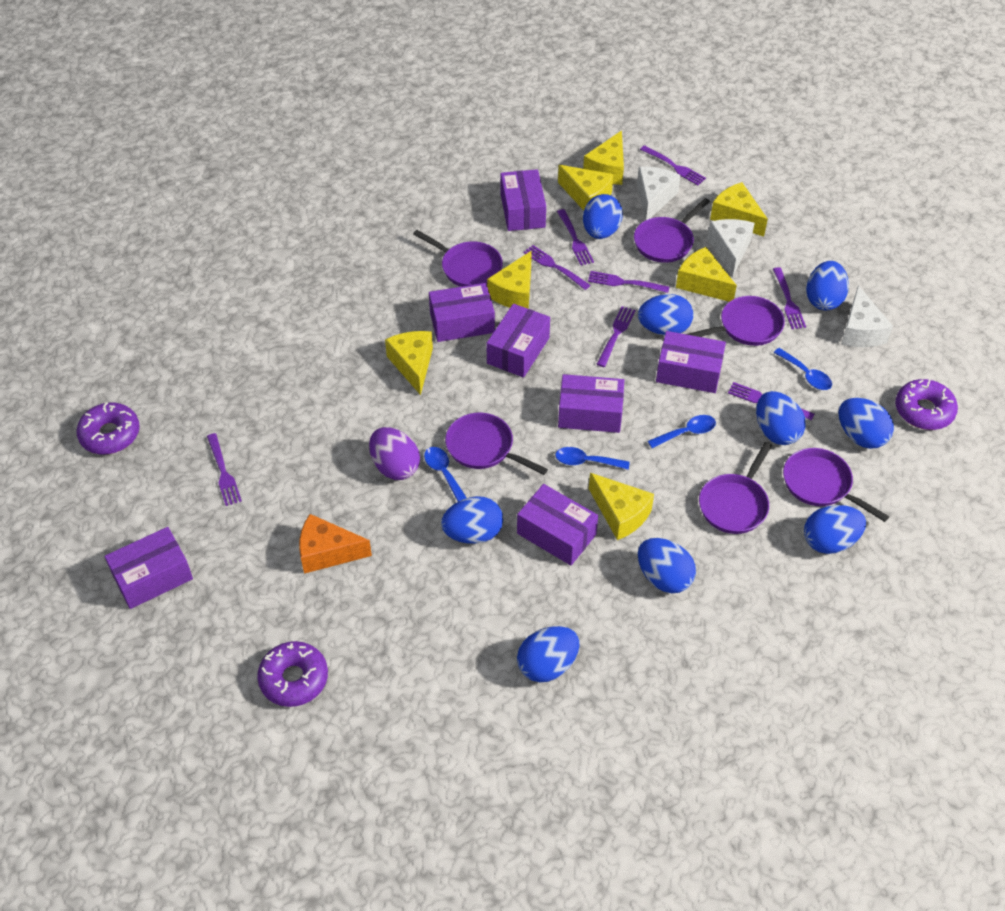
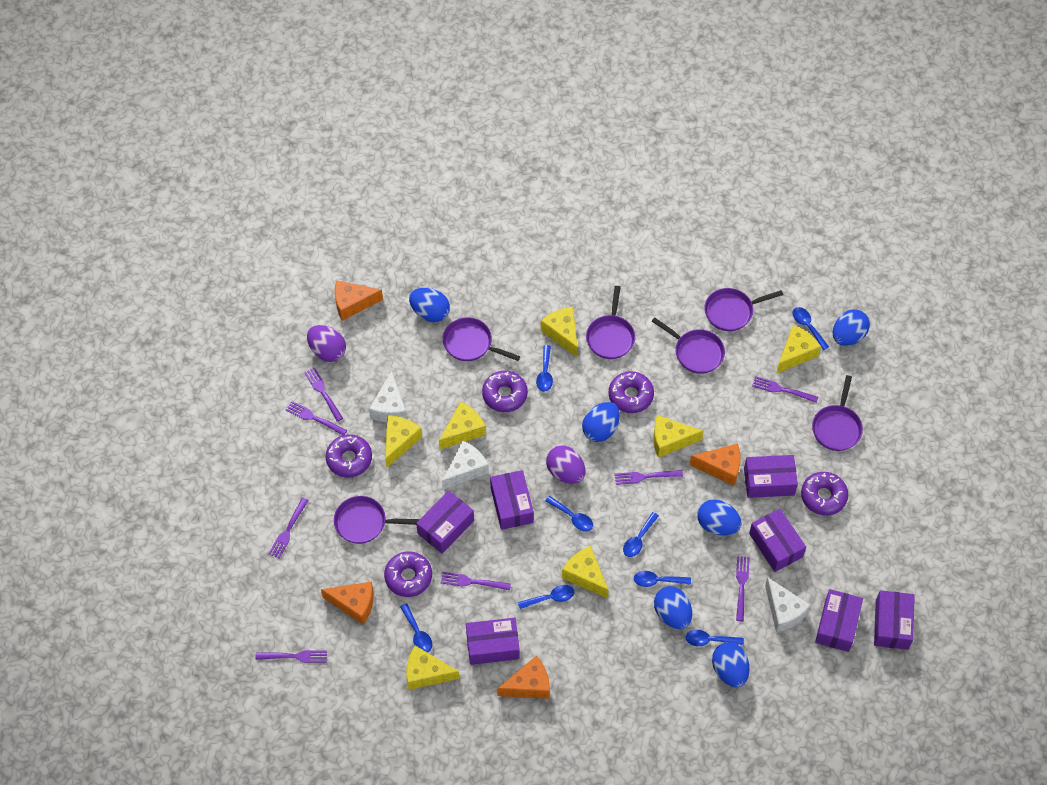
blue egg: 9 -> 6
blue spoon: 4 -> 8
orange cheese: 1 -> 4
purple donut: 3 -> 5
purple egg: 1 -> 2

